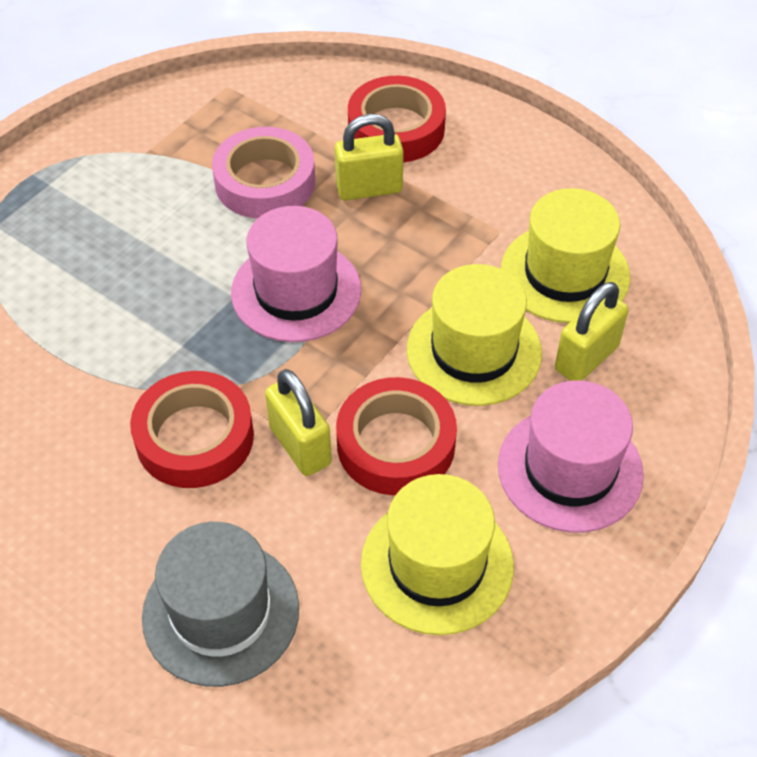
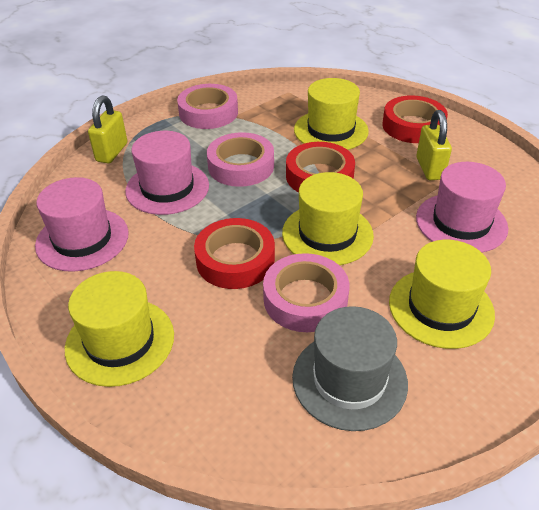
pink hat: 2 -> 3
pink tape: 1 -> 3
yellow hat: 3 -> 4
yellow padlock: 3 -> 2

